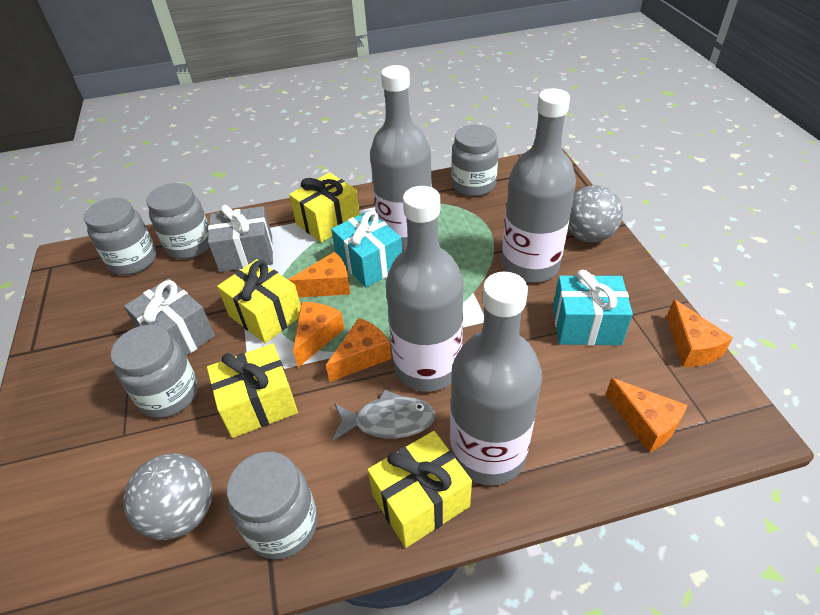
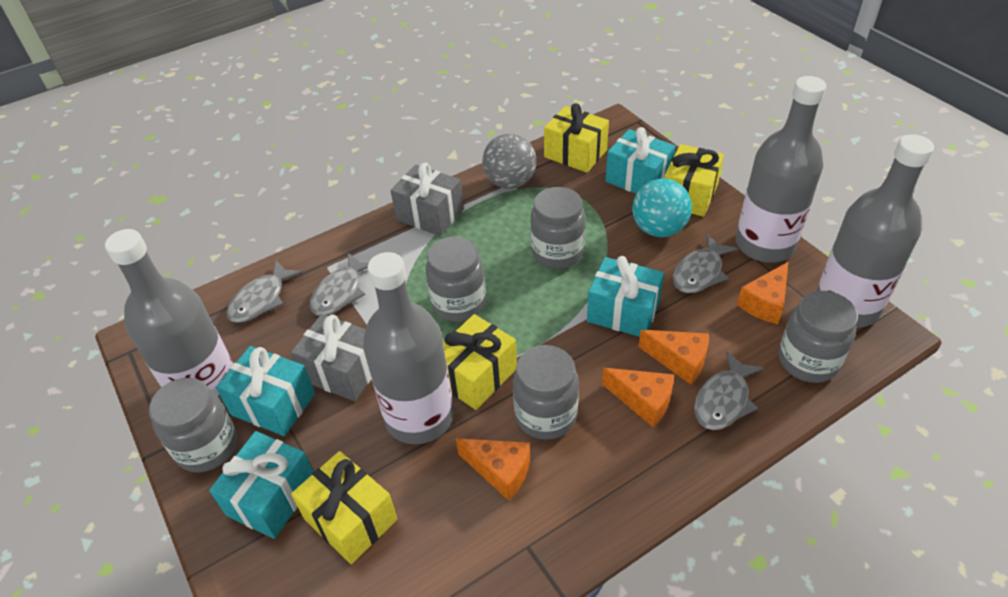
grey ball: 2 -> 1
grey fish: 1 -> 4
orange cheese: 5 -> 4
turquoise ball: 0 -> 1
turquoise gift: 2 -> 4

